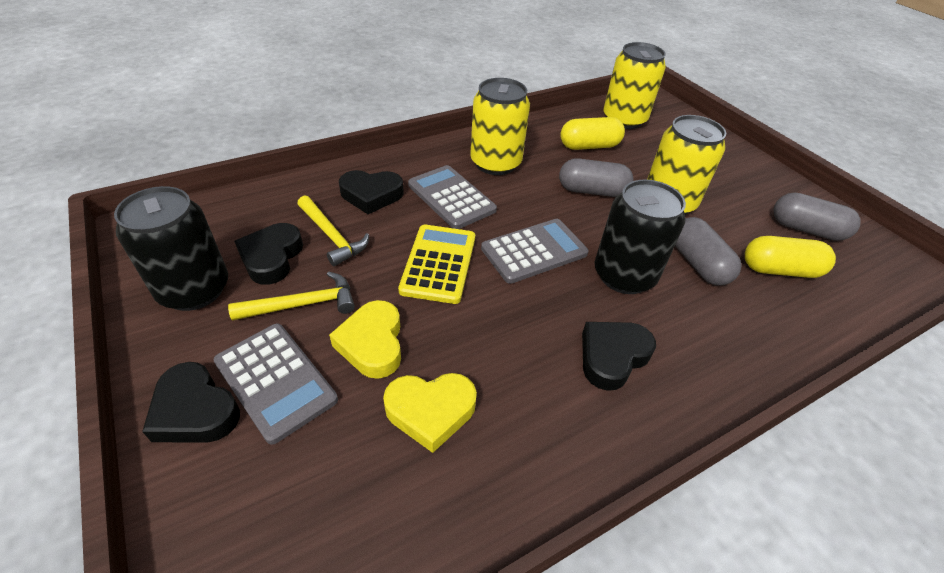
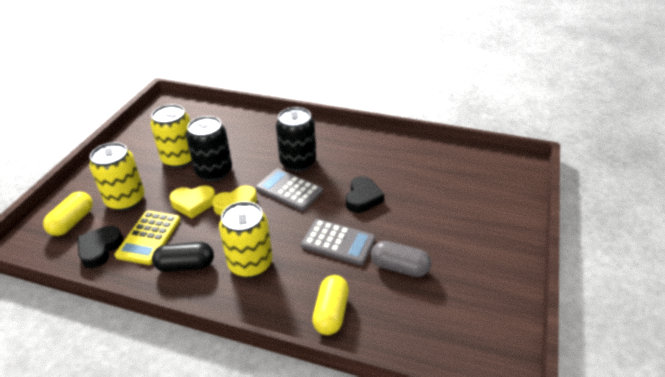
black capsule: 0 -> 1
black heart: 4 -> 2
grey calculator: 3 -> 2
grey capsule: 3 -> 1
yellow hammer: 2 -> 0

